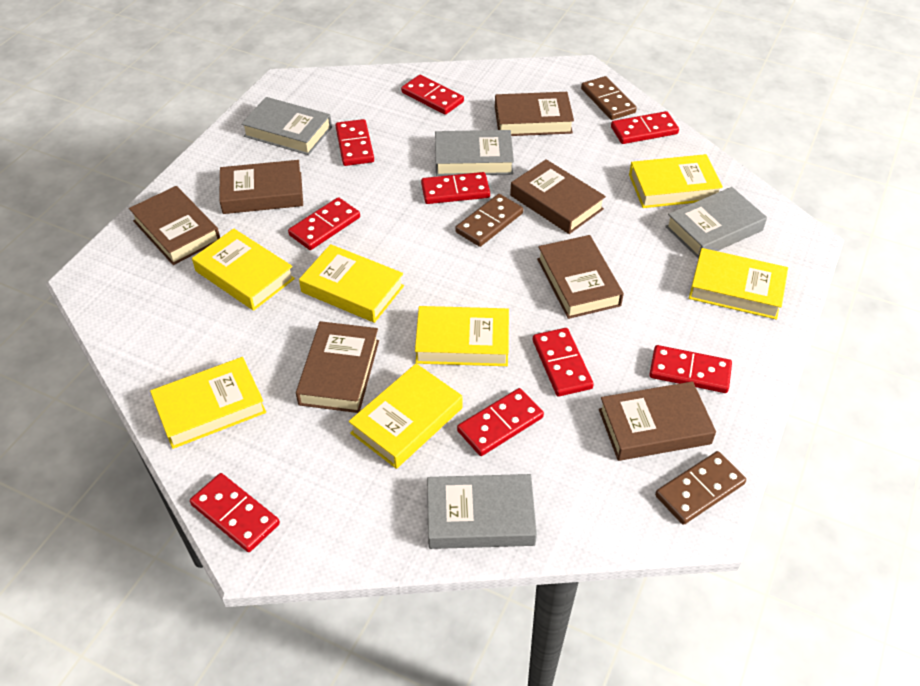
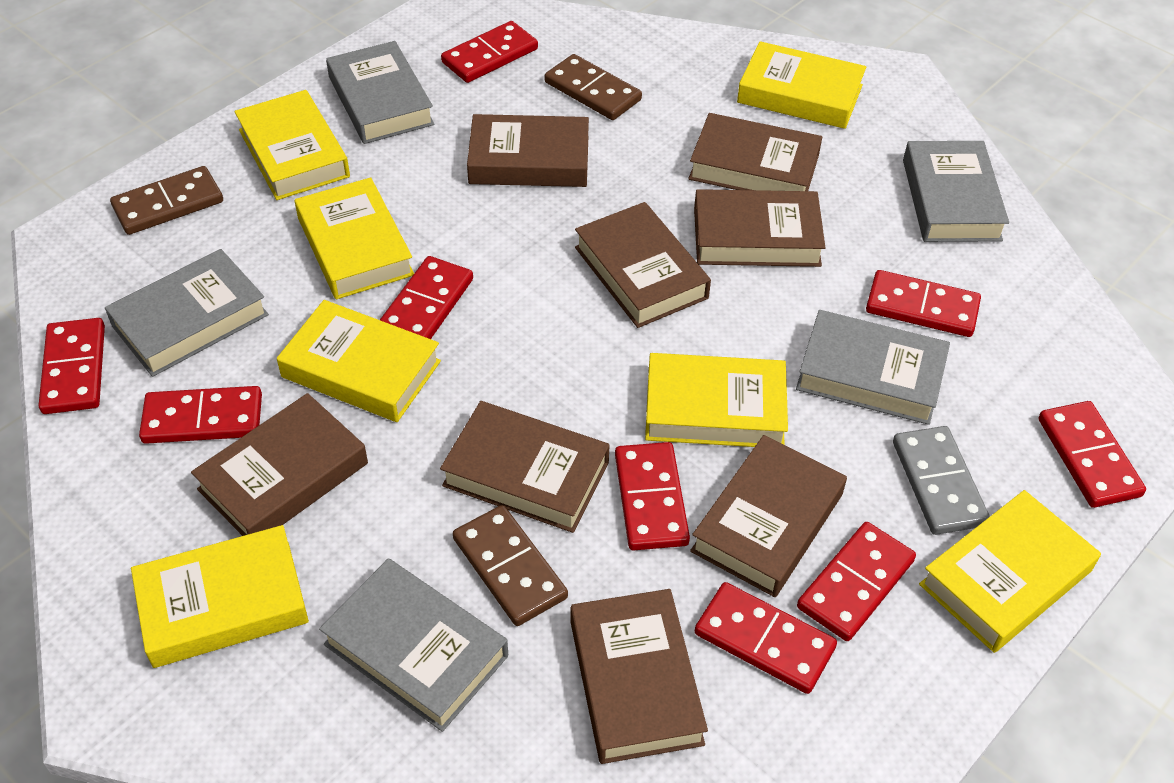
brown book: 7 -> 8
grey book: 4 -> 5
grey domino: 0 -> 1

